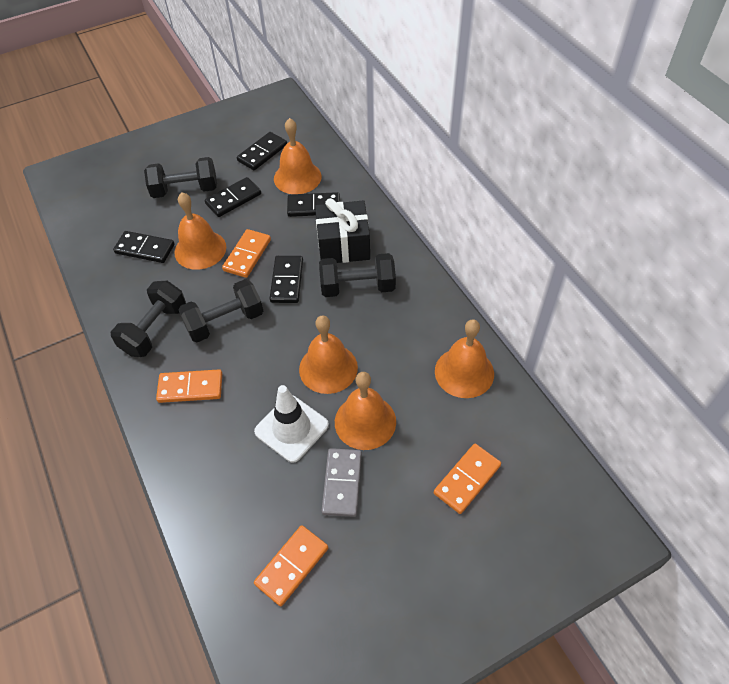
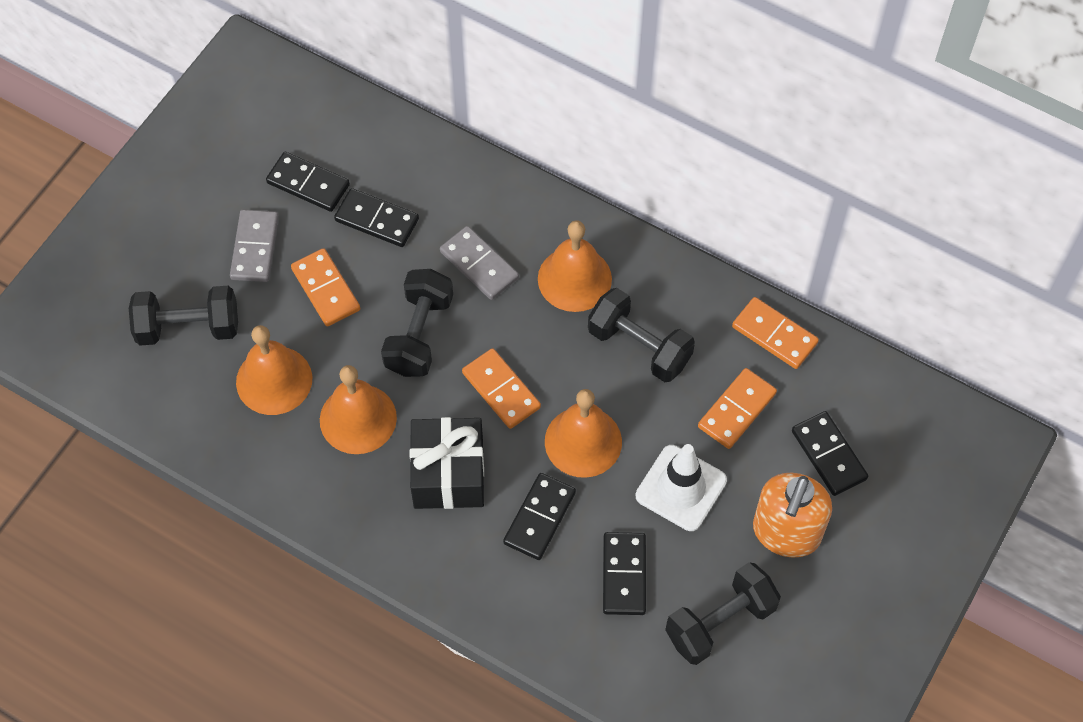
grey domino: 1 -> 2
orange bell: 5 -> 4
orange soap dispenser: 0 -> 1

